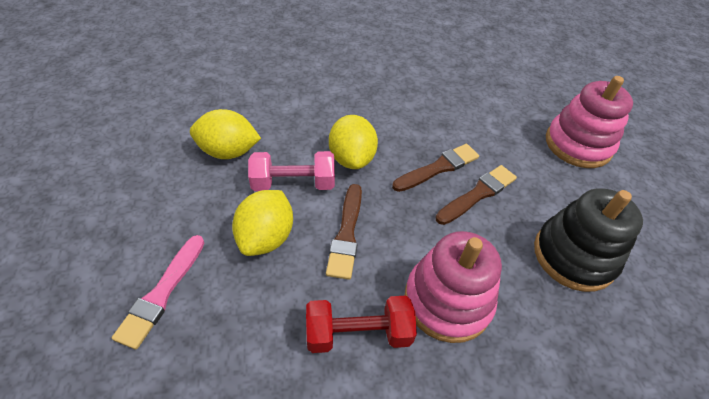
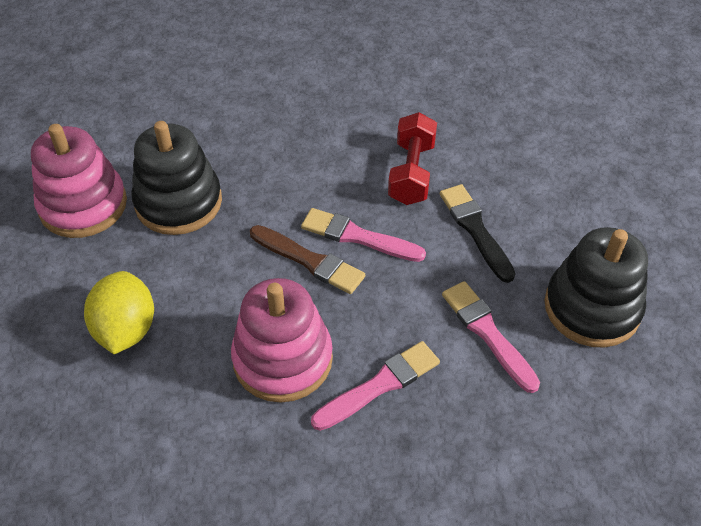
black brush: 0 -> 1
black stacking toy: 1 -> 2
brown brush: 3 -> 1
pink brush: 1 -> 3
pink dumbbell: 1 -> 0
yellow lemon: 3 -> 1

